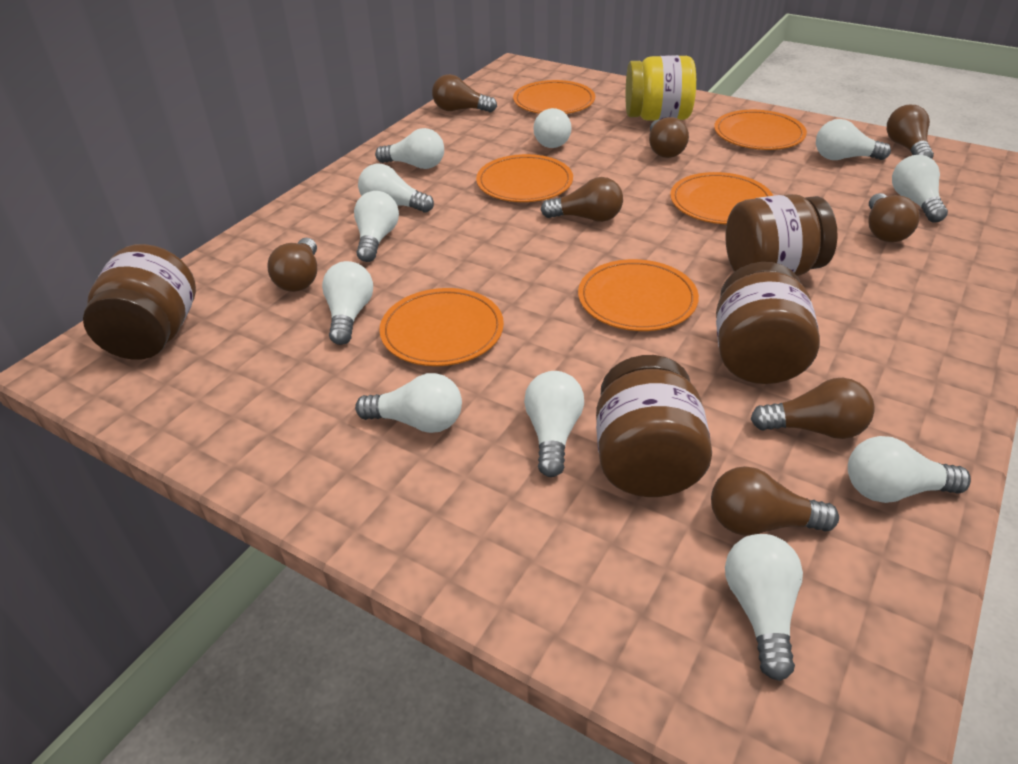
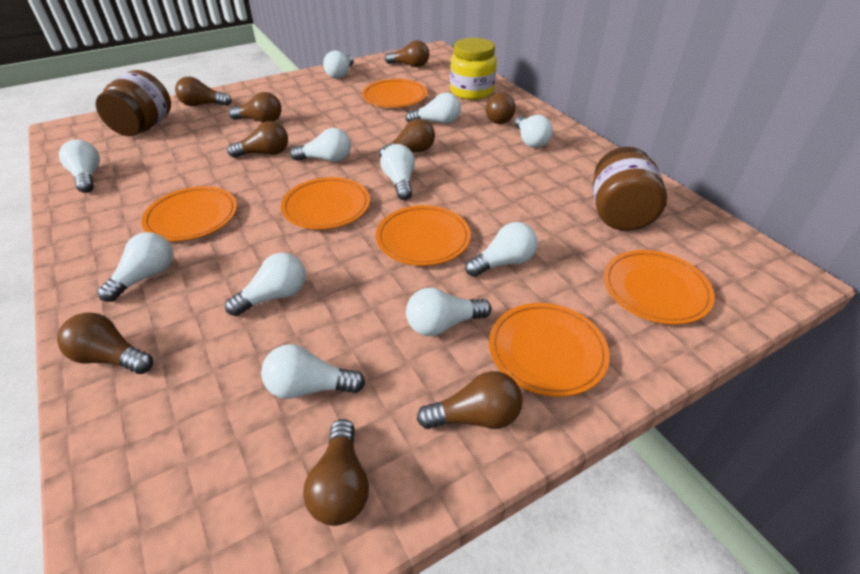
brown jar: 4 -> 2
brown light bulb: 8 -> 9

